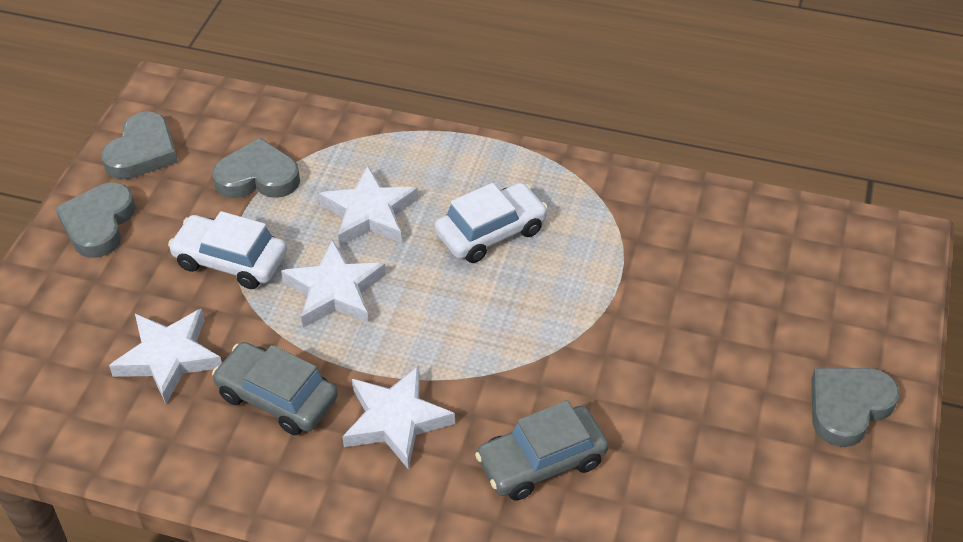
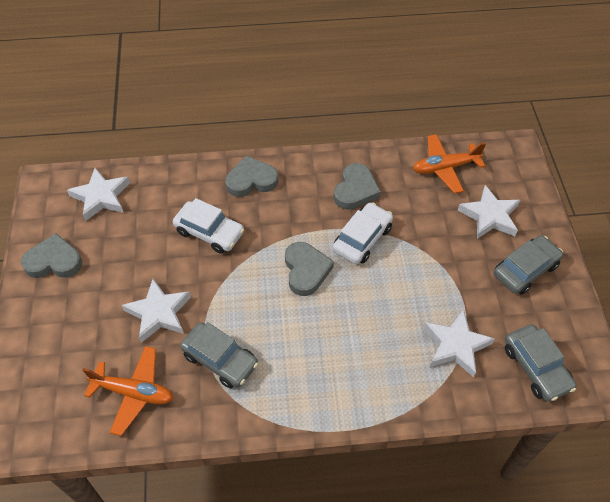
grey car: 2 -> 3
orange plane: 0 -> 2

